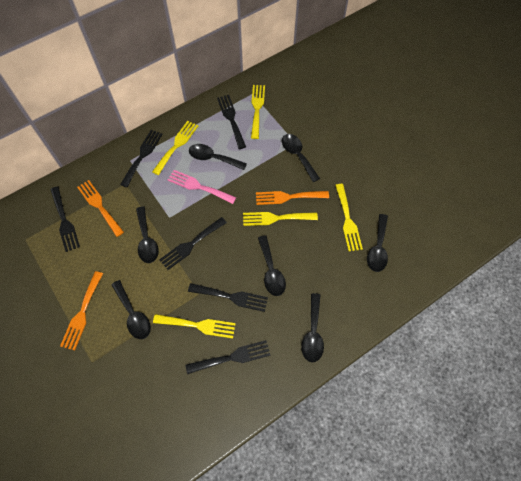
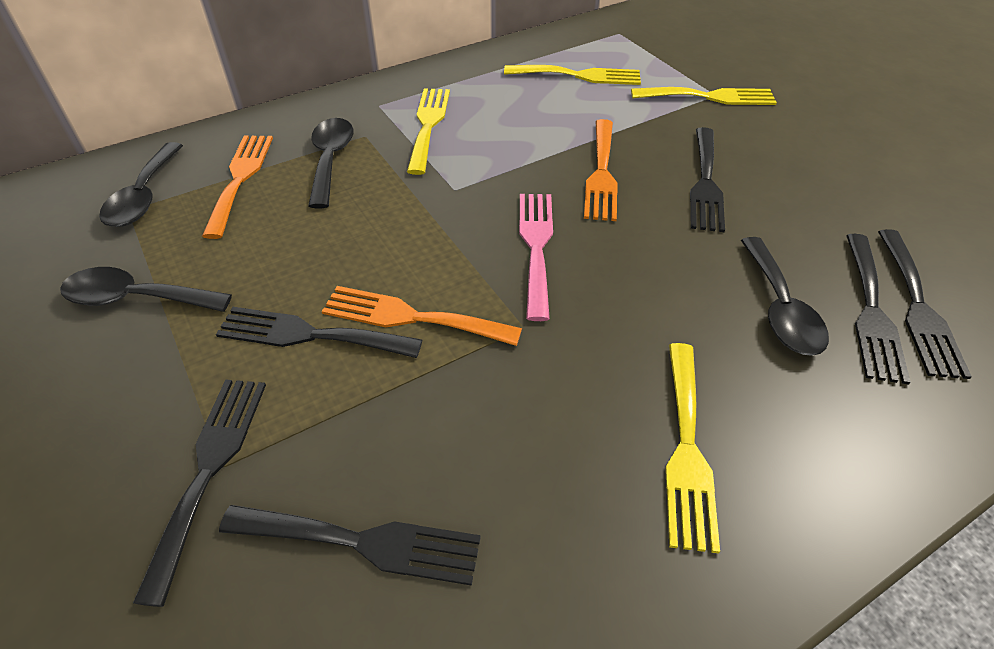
black spoon: 7 -> 4
yellow fork: 5 -> 4

